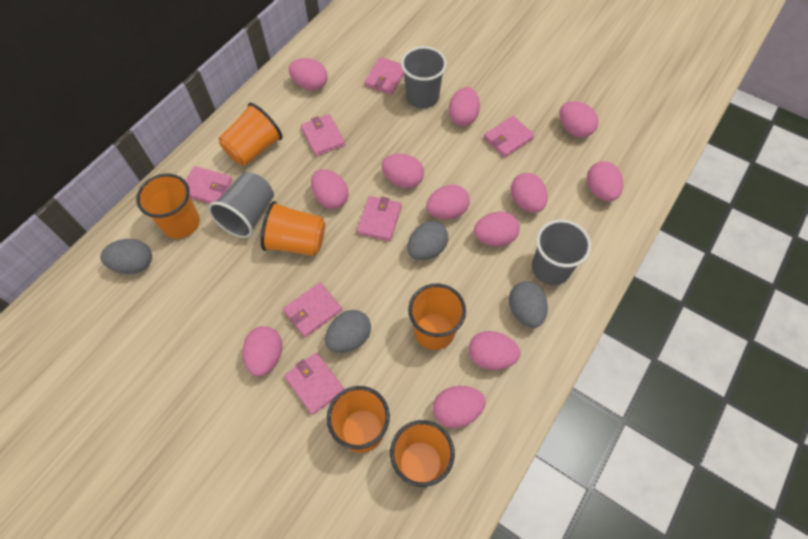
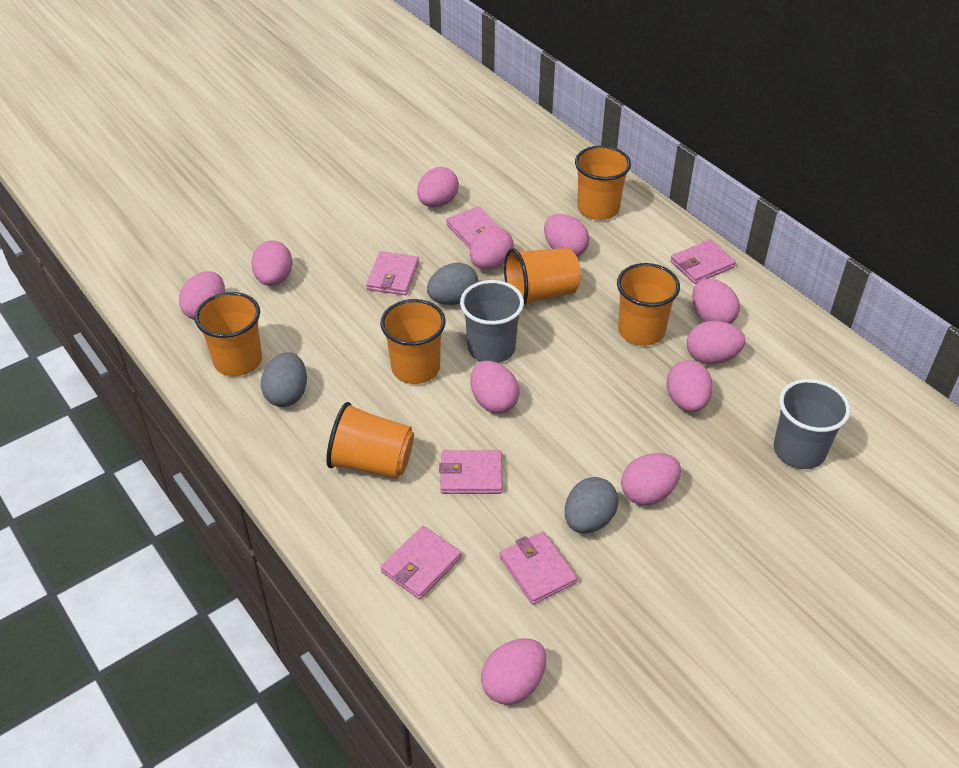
grey cup: 3 -> 2
grey egg: 4 -> 3
pink egg: 12 -> 11
pink wallet: 7 -> 6

